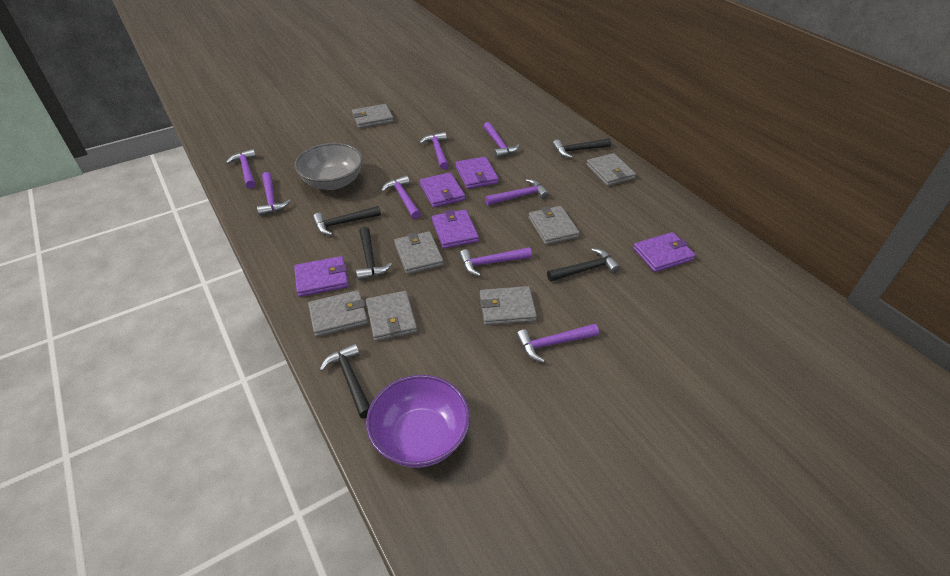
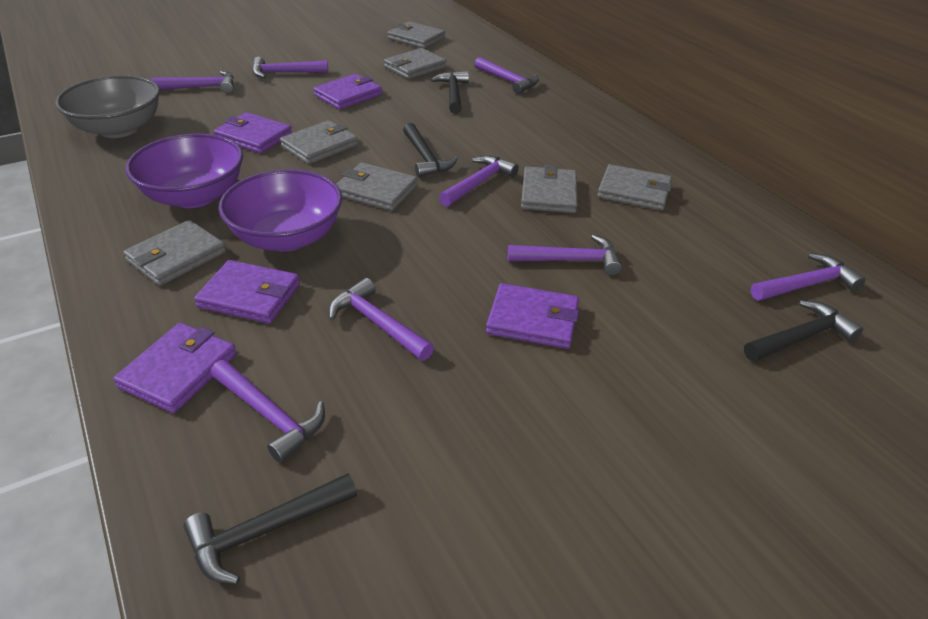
black hammer: 5 -> 4
purple bowl: 1 -> 2

